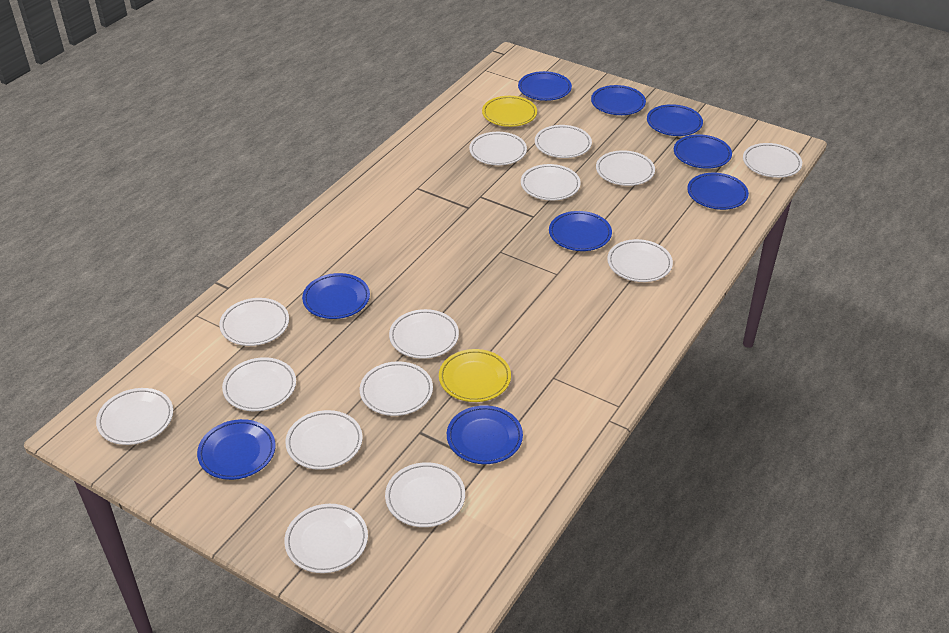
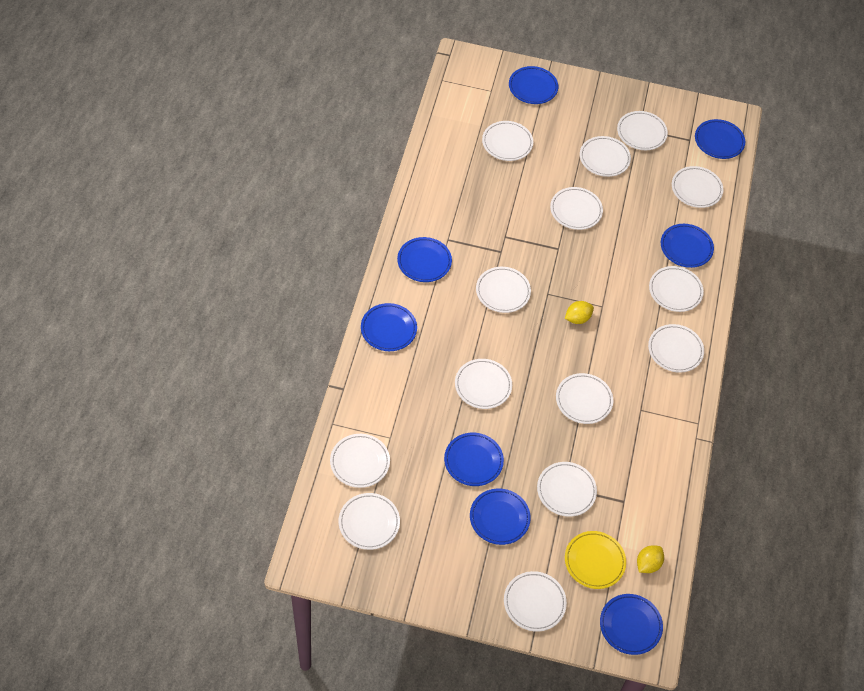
blue plate: 9 -> 8
yellow lemon: 0 -> 2
yellow plate: 2 -> 1

